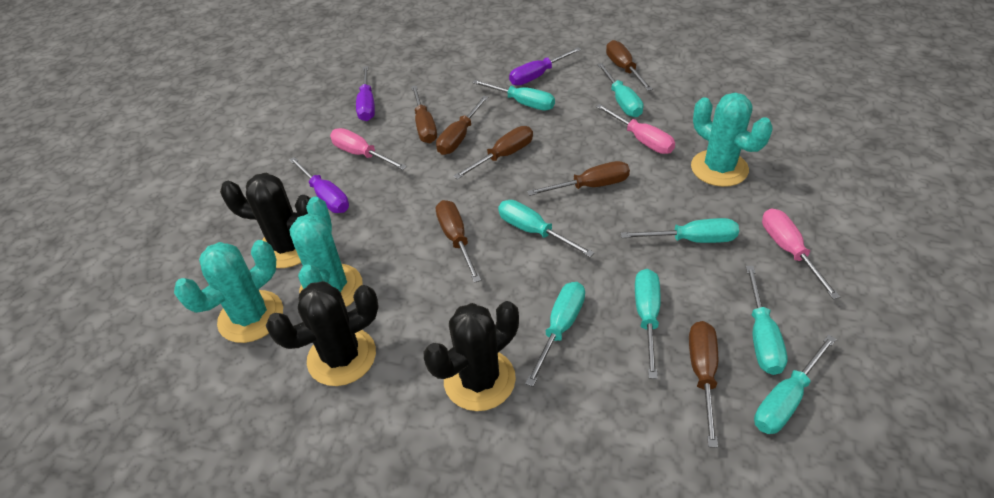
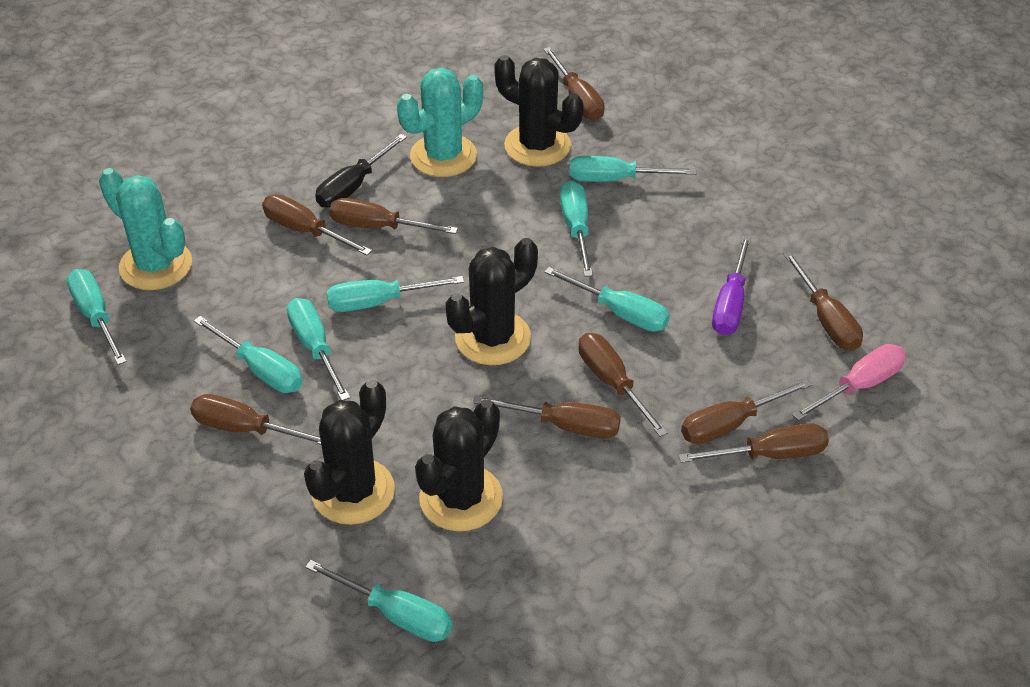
black cactus: 3 -> 4
black screwdriver: 0 -> 1
brown screwdriver: 7 -> 9
pink screwdriver: 3 -> 1
purple screwdriver: 3 -> 1
turquoise cactus: 3 -> 2

